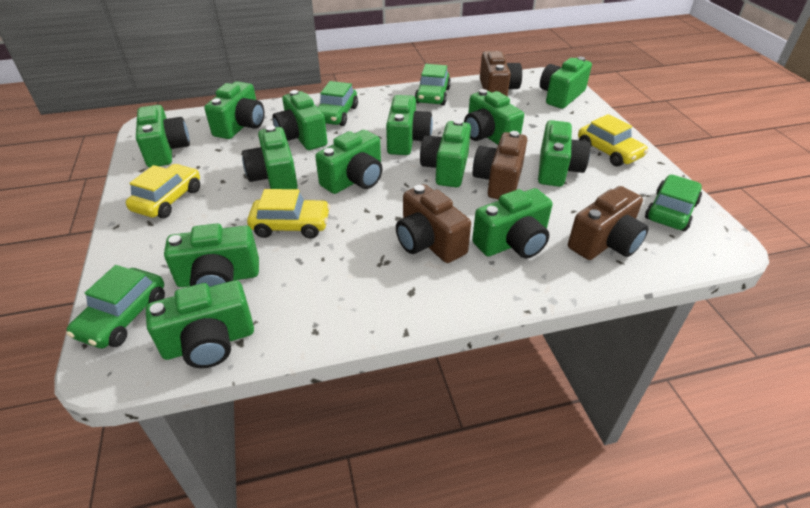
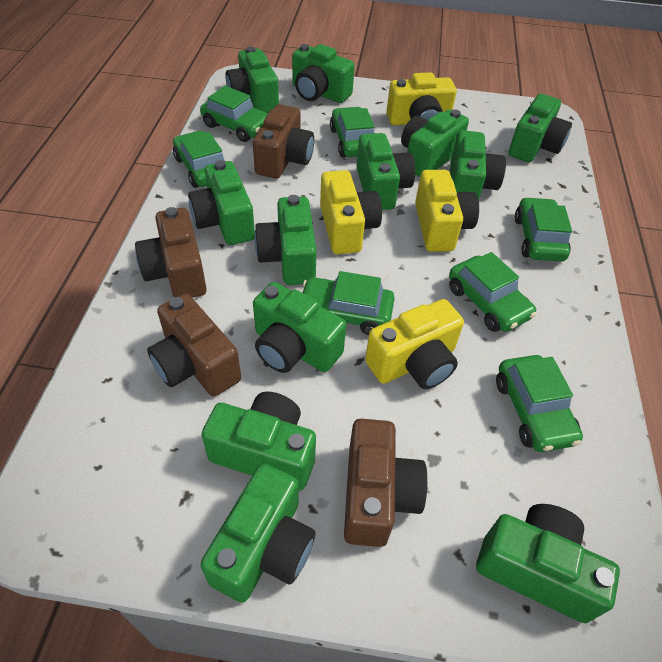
green camera: 13 -> 12
green car: 4 -> 7
yellow camera: 0 -> 4
yellow car: 3 -> 0

